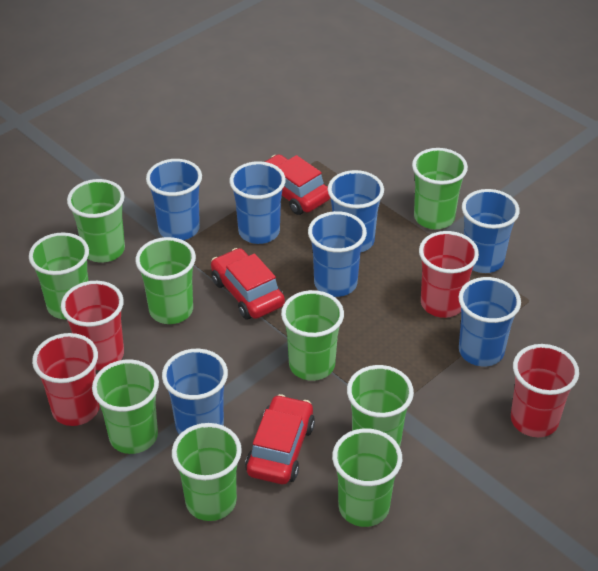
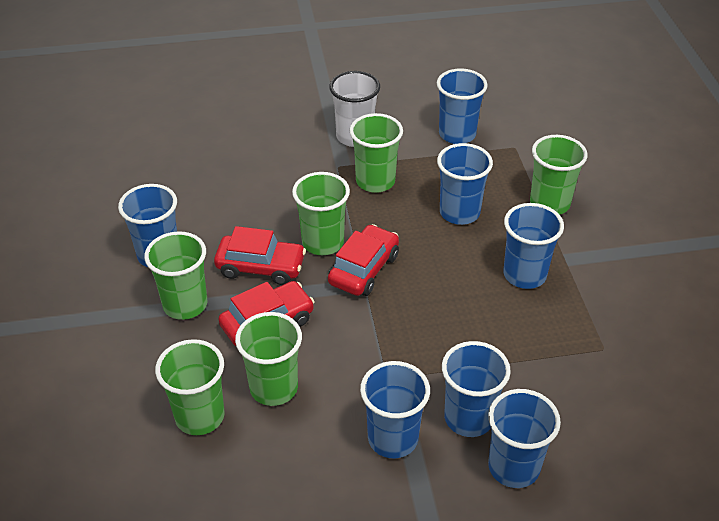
green cup: 9 -> 6
red cup: 4 -> 0
white cup: 0 -> 1

